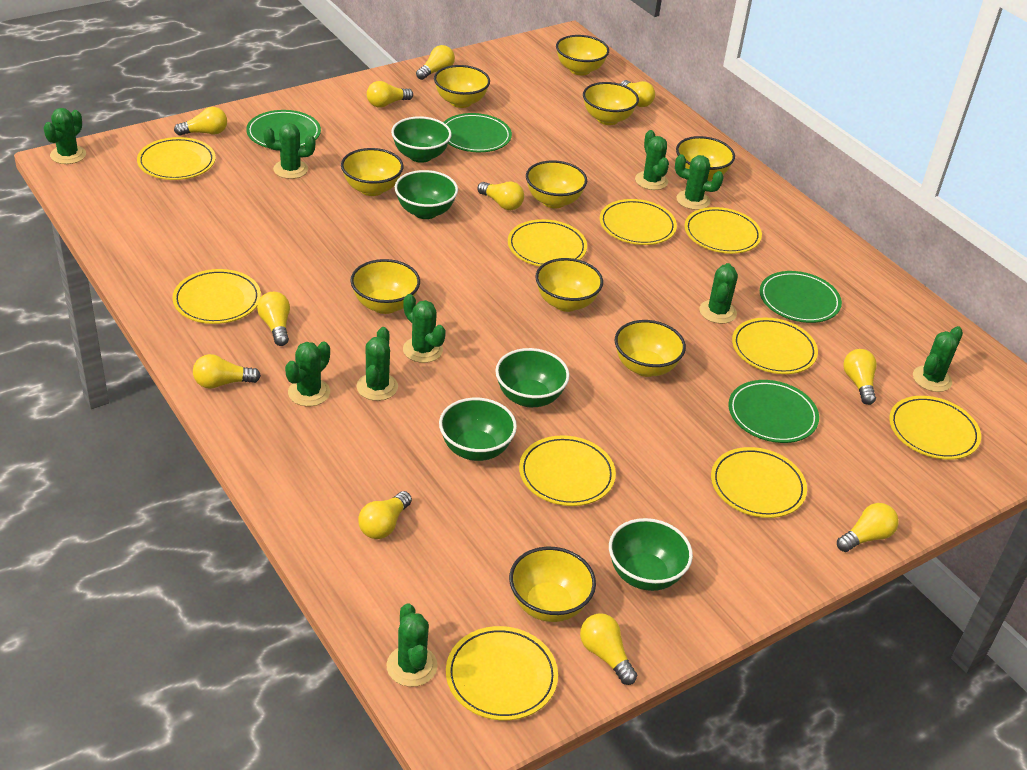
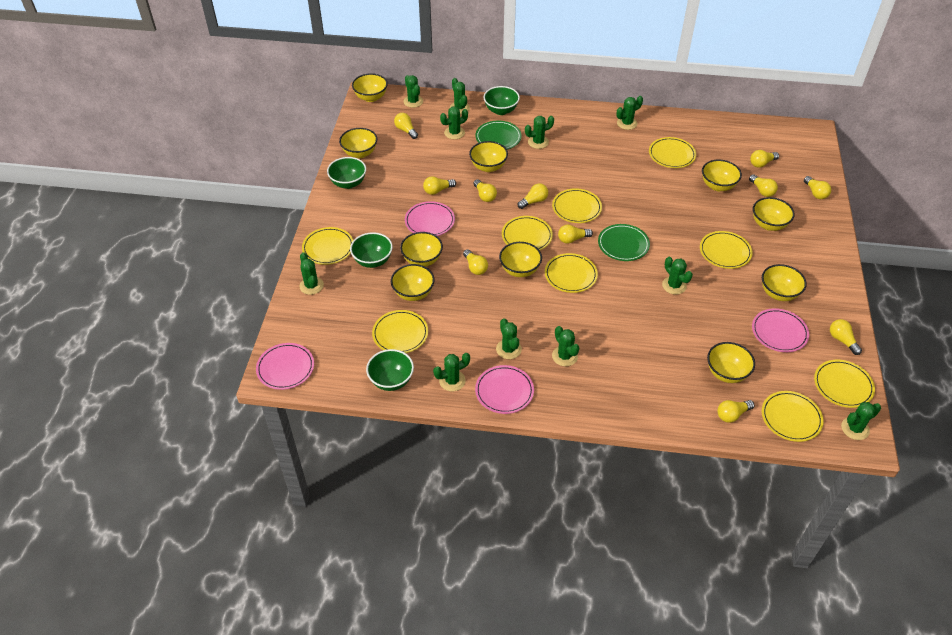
green bowl: 5 -> 4
green cactus: 10 -> 11
green plate: 4 -> 2
pink plate: 0 -> 4
yellow plate: 10 -> 9

